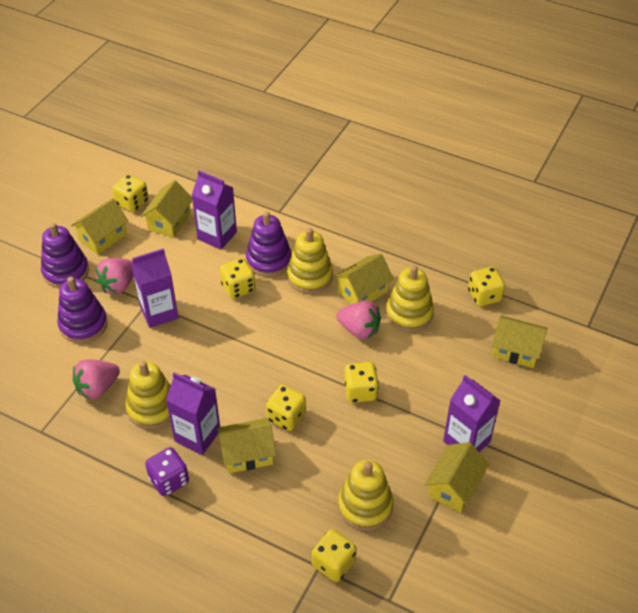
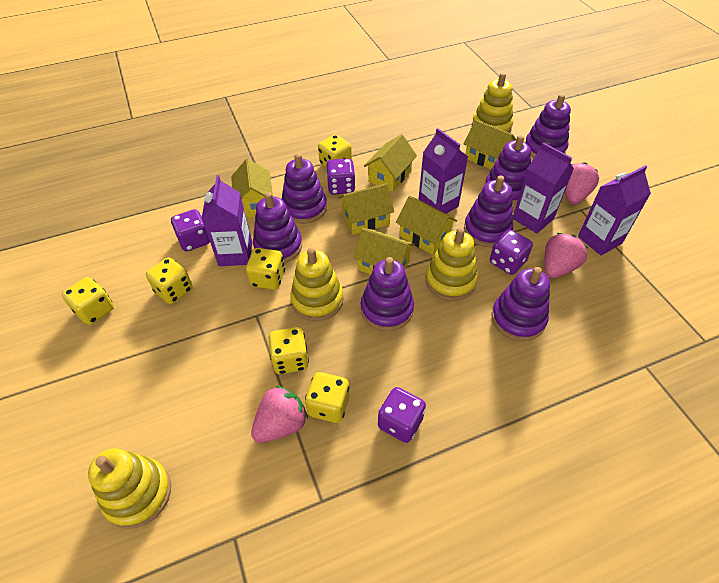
purple dice: 1 -> 4
purple stacking toy: 3 -> 7

